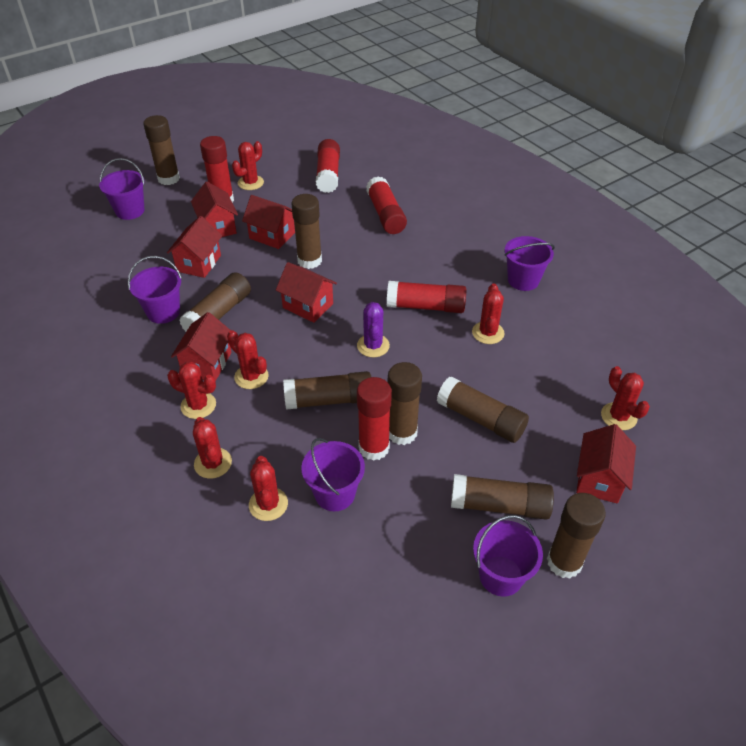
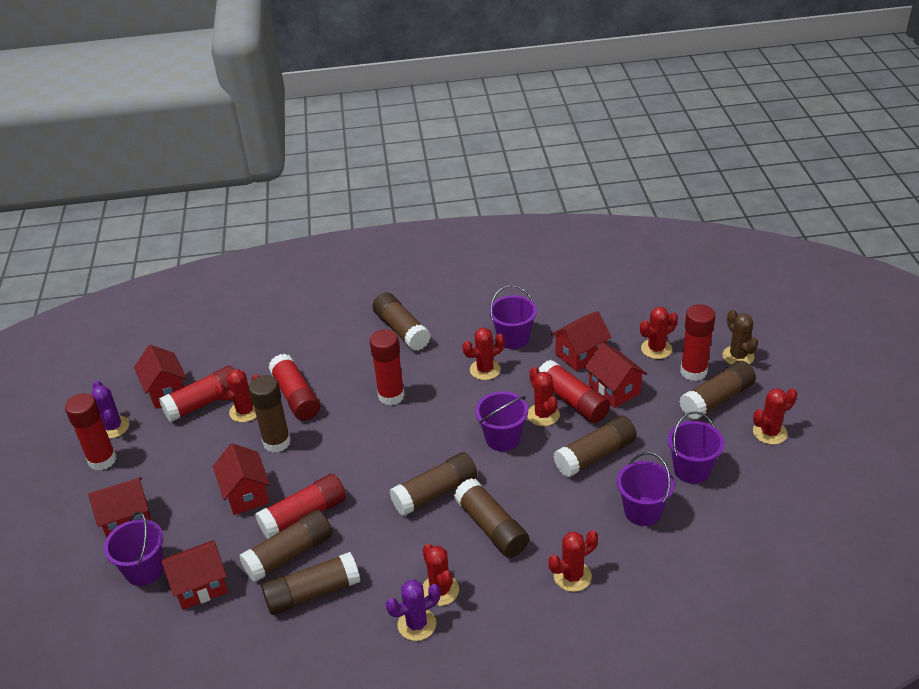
brown cactus: 0 -> 1
purple cactus: 1 -> 2
red glue stick: 5 -> 7

